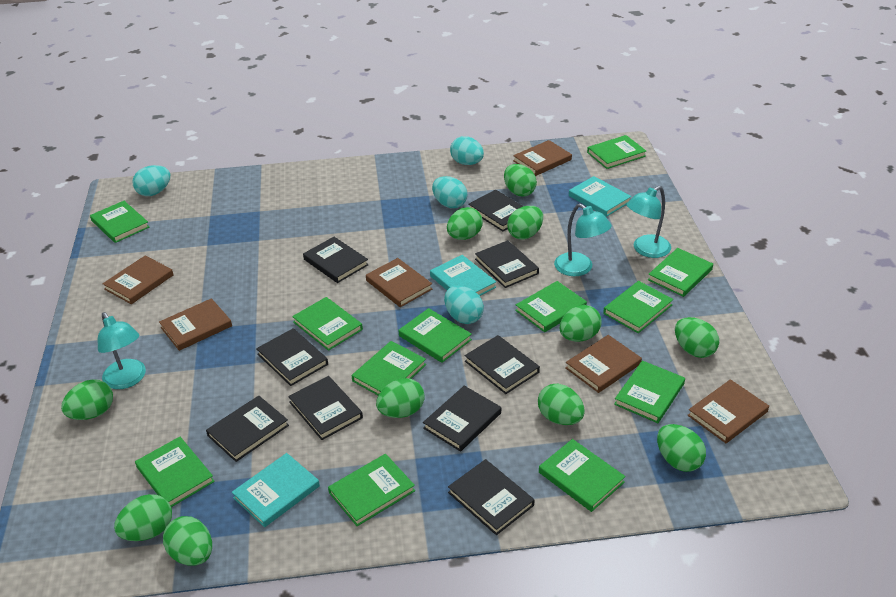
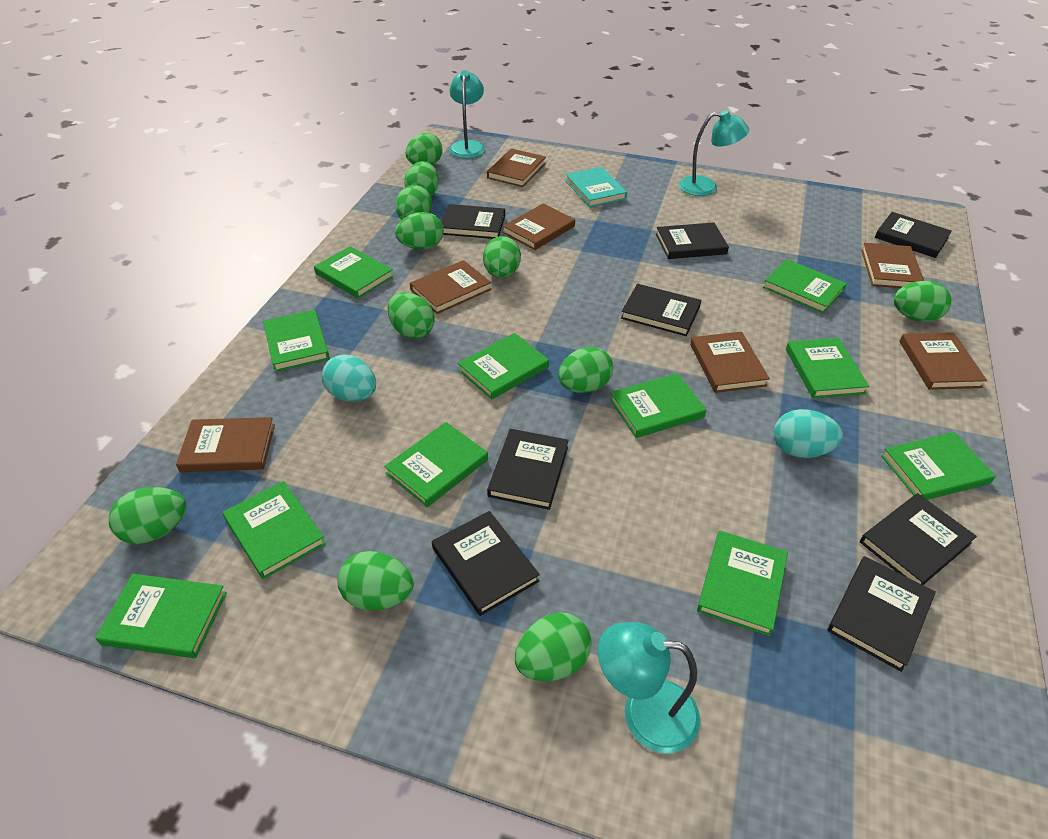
black book: 9 -> 8
brown book: 6 -> 7
green book: 12 -> 11
turquoise book: 3 -> 1
turquoise egg: 4 -> 2

